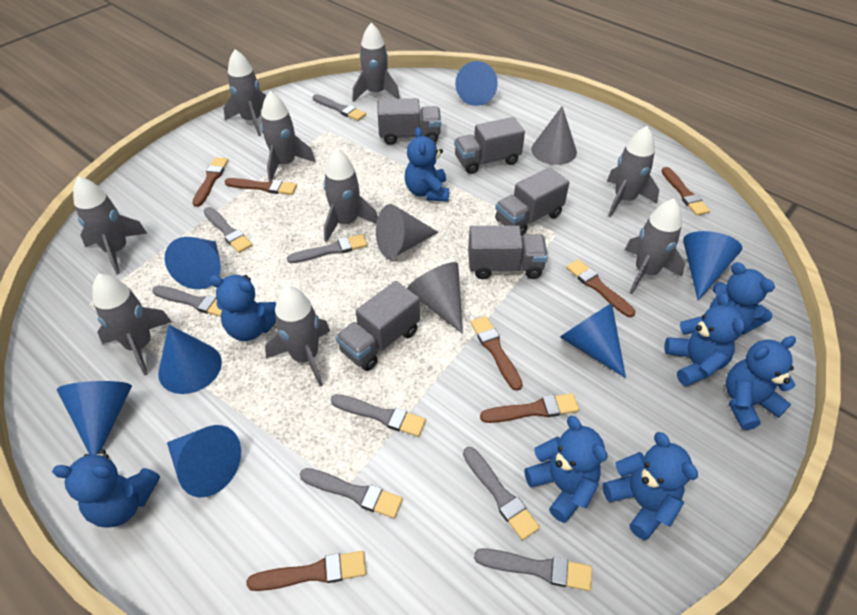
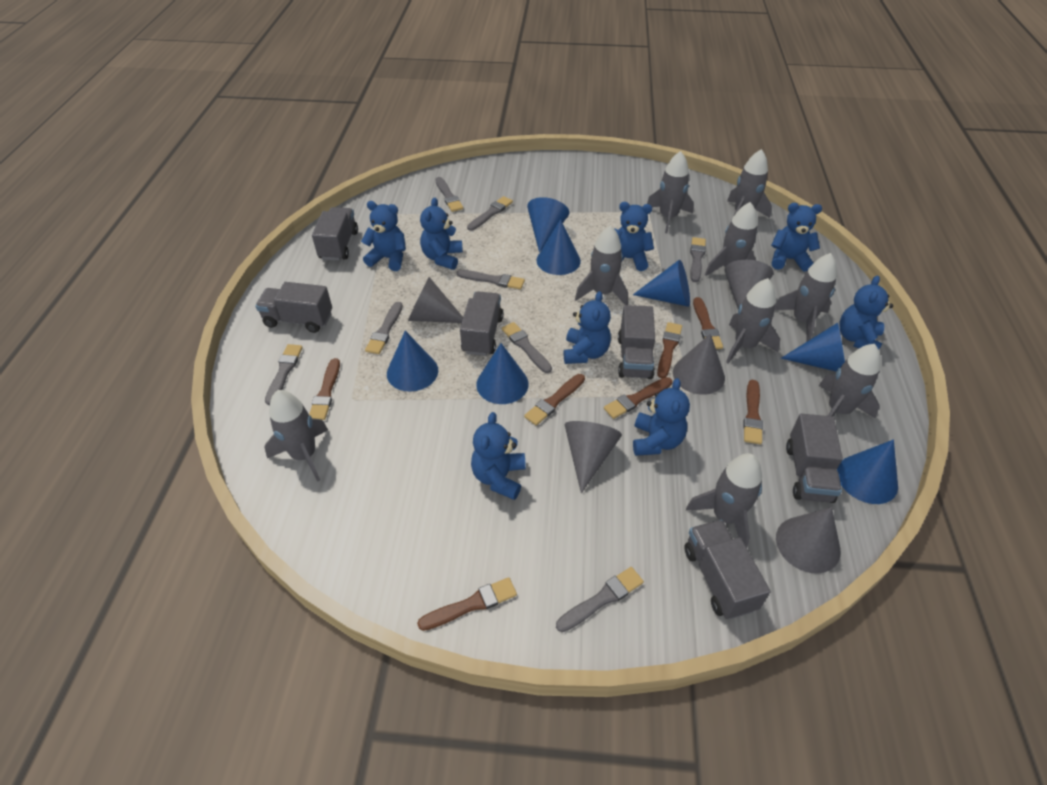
grey cone: 3 -> 5
grey truck: 5 -> 6

